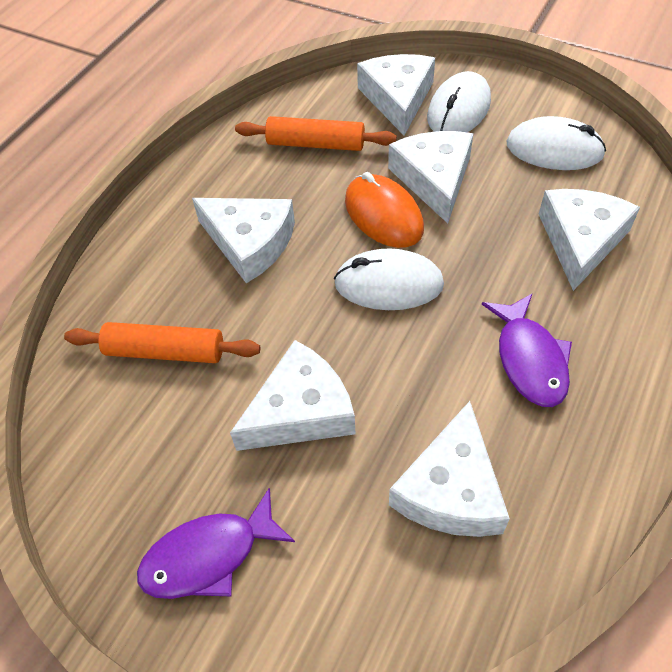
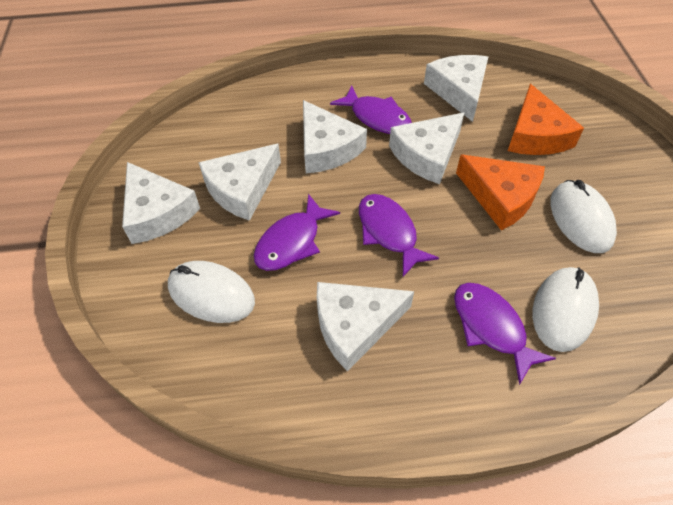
orange cheese: 0 -> 2
orange mouse: 1 -> 0
orange rolling pin: 2 -> 0
purple fish: 2 -> 4

